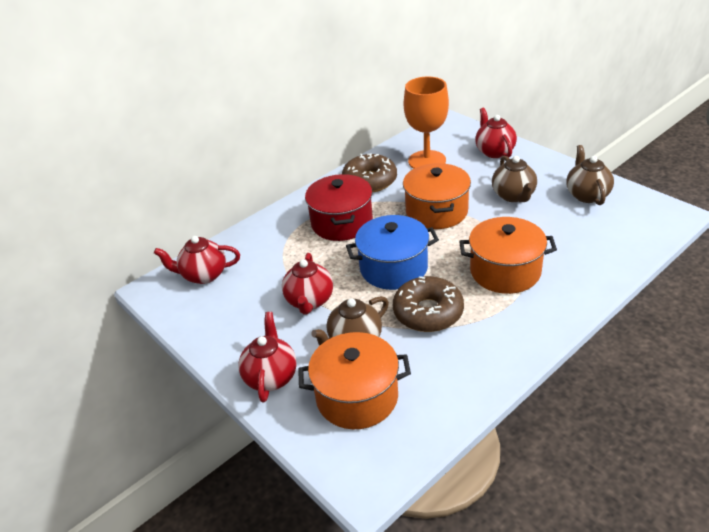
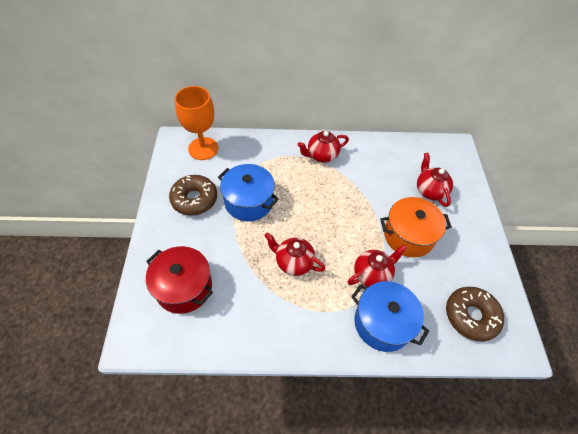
blue pot: 1 -> 2
brown teapot: 3 -> 0
orange pot: 3 -> 1

